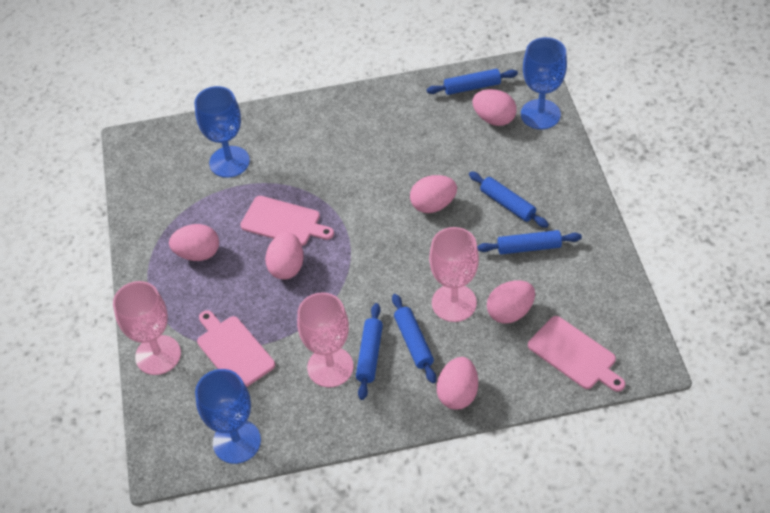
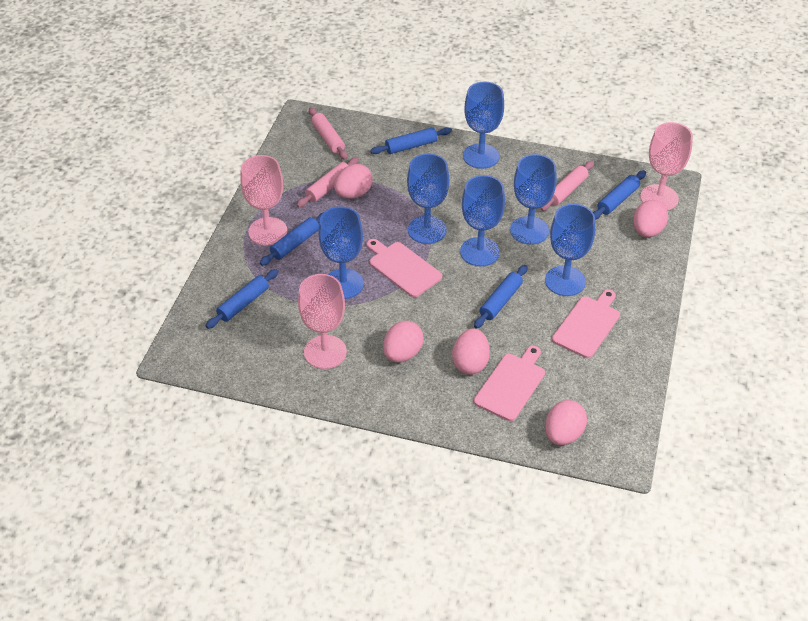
blue goblet: 3 -> 6
pink egg: 6 -> 5
pink rolling pin: 0 -> 3

